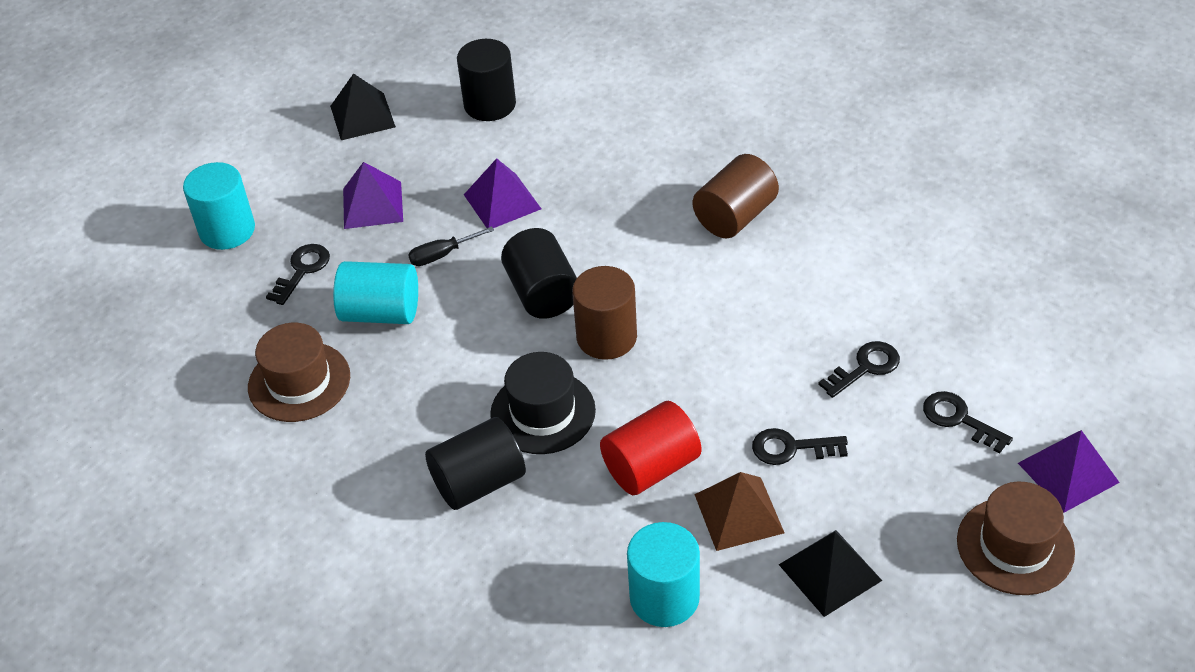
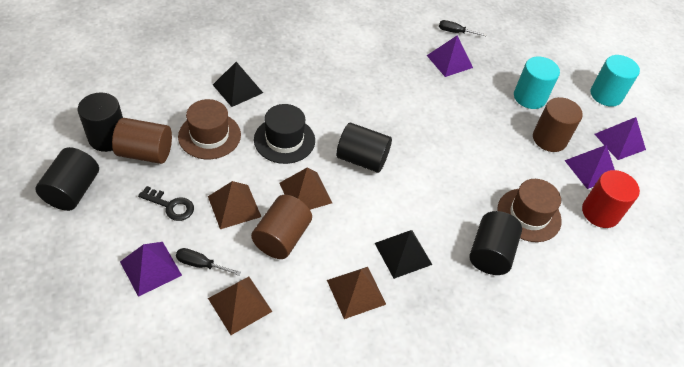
black cylinder: 3 -> 4
black key: 4 -> 1
black screwdriver: 1 -> 2
brown cylinder: 2 -> 3
brown pyramid: 1 -> 4
purple pyramid: 3 -> 4
turquoise cylinder: 3 -> 2

